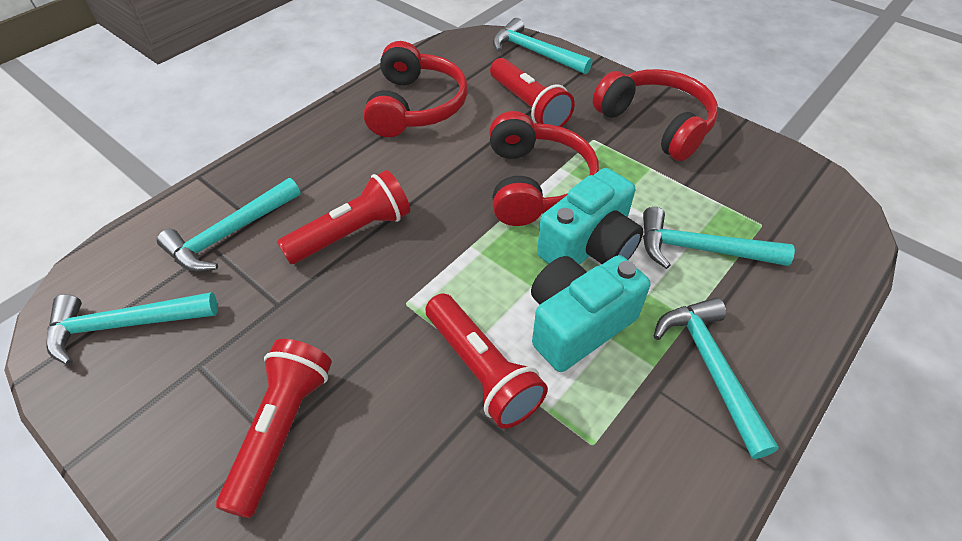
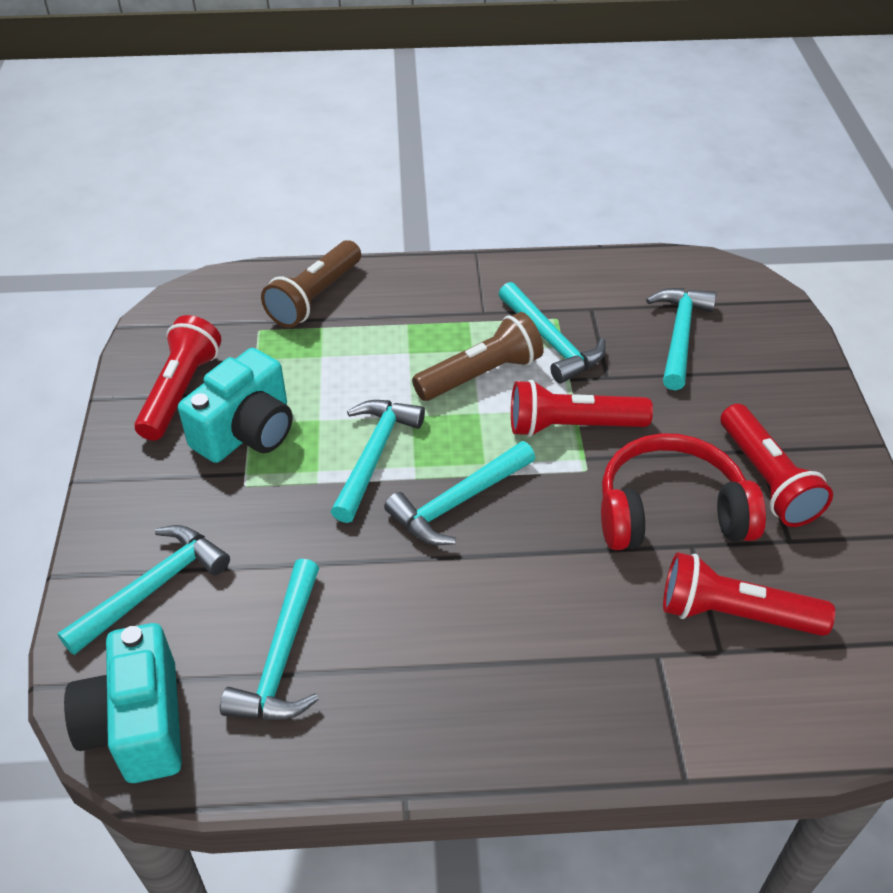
brown flashlight: 0 -> 2
red headphones: 3 -> 1
turquoise hammer: 5 -> 6

